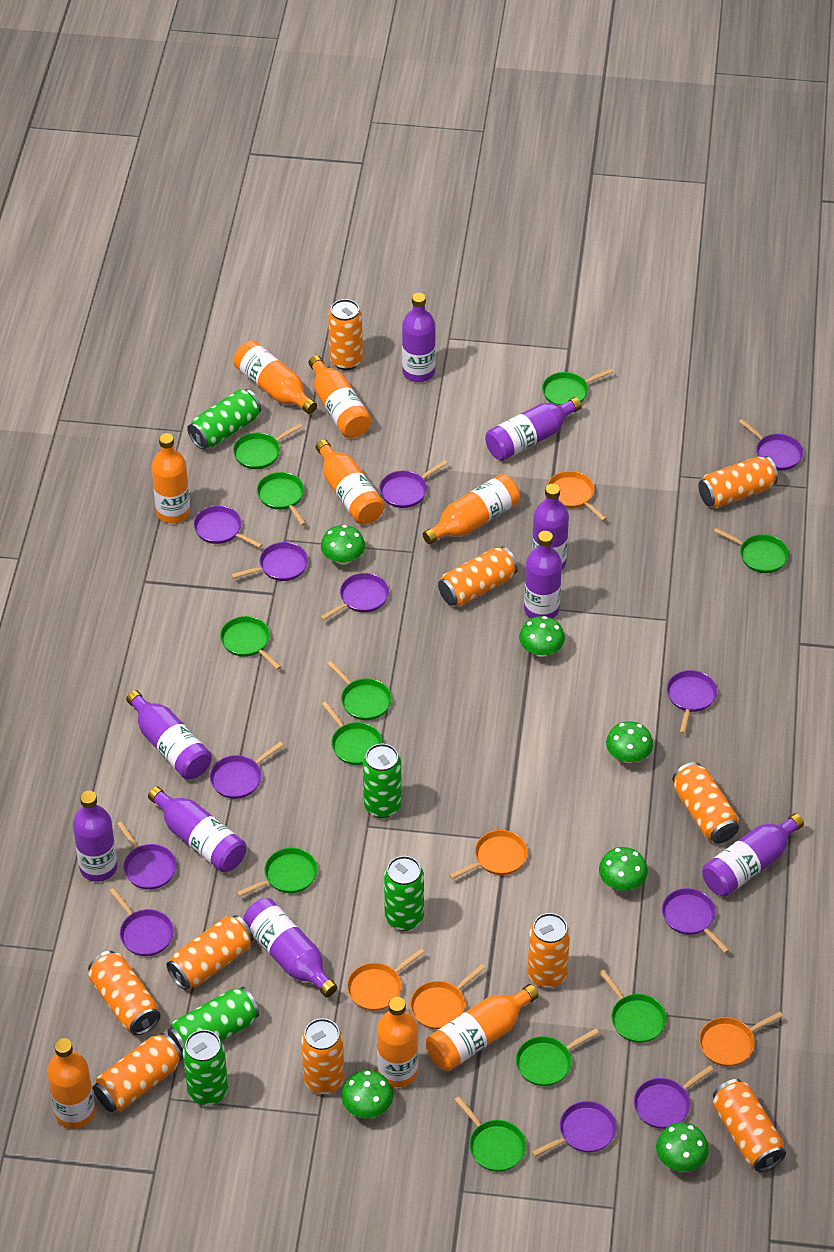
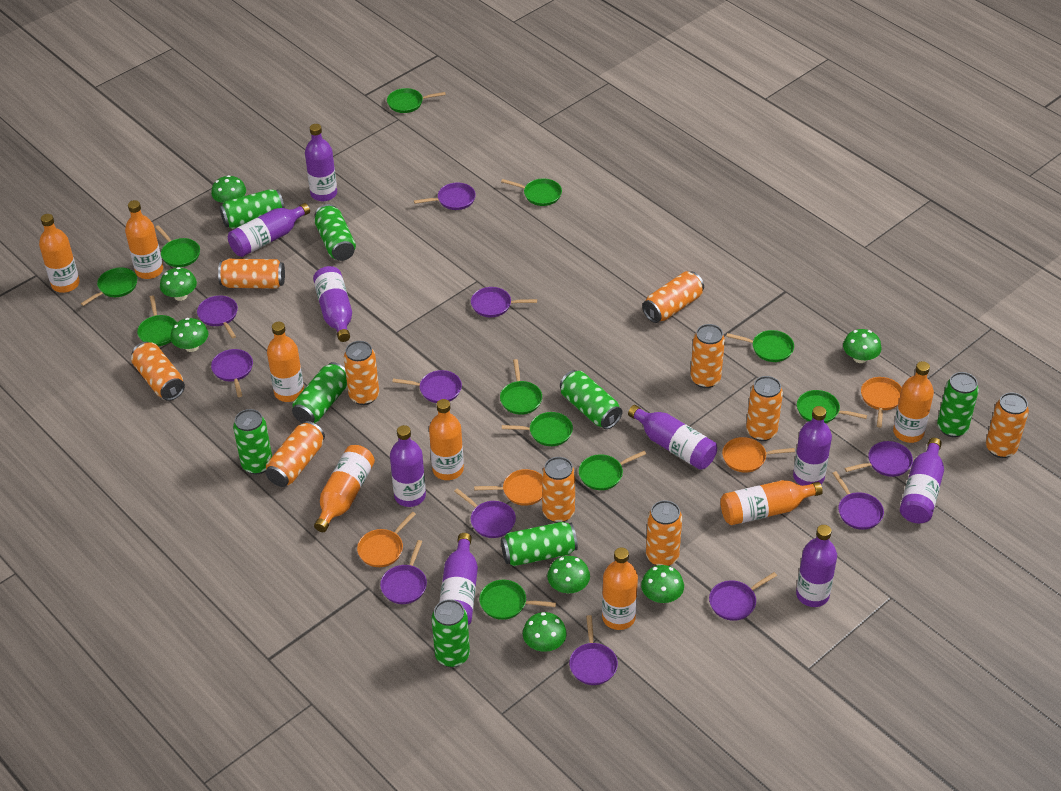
green can: 5 -> 8
green mushroom: 6 -> 7
orange pan: 5 -> 4
purple pan: 12 -> 11

